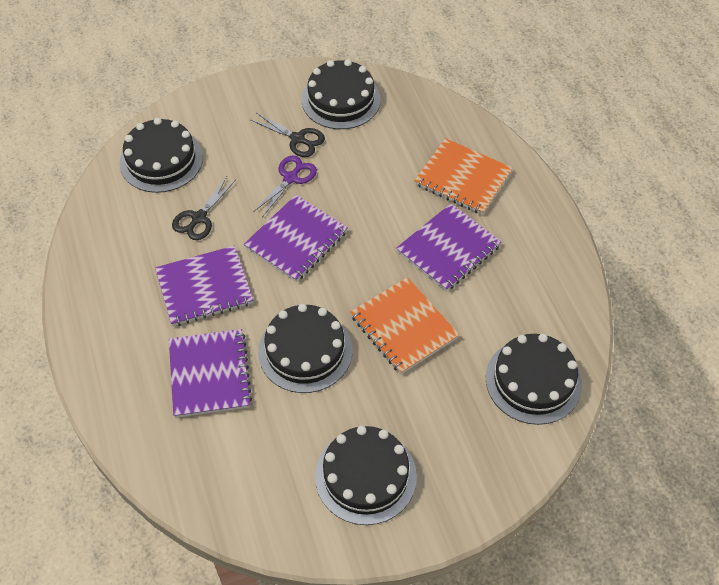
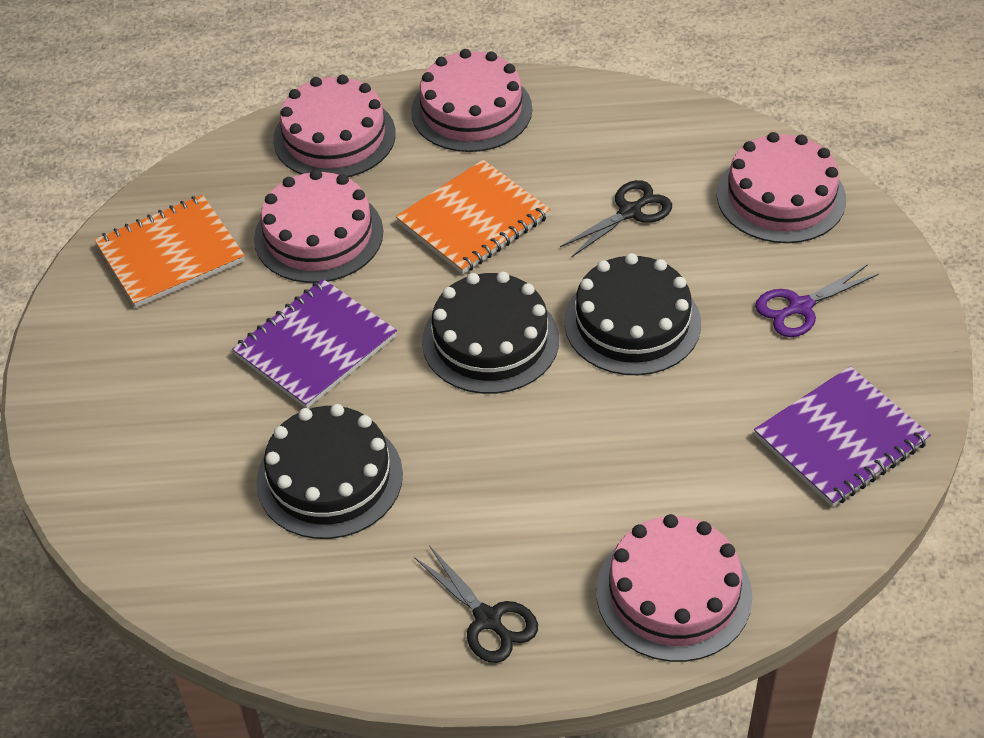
black cake: 5 -> 3
pink cake: 0 -> 5
purple notebook: 4 -> 2

